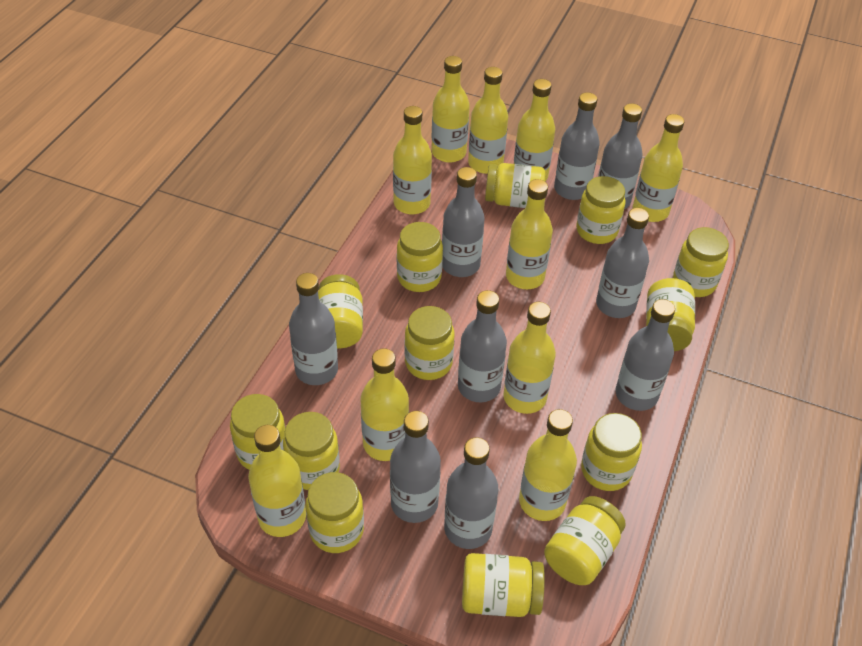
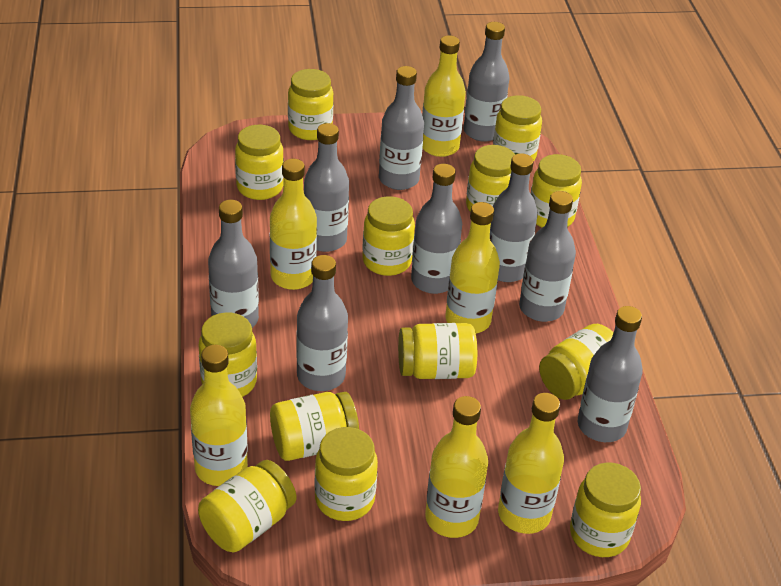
yellow bottle: 10 -> 6

